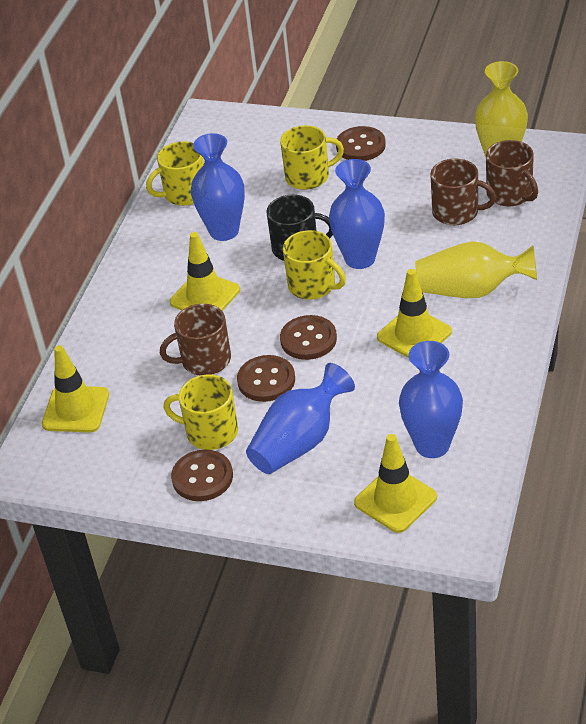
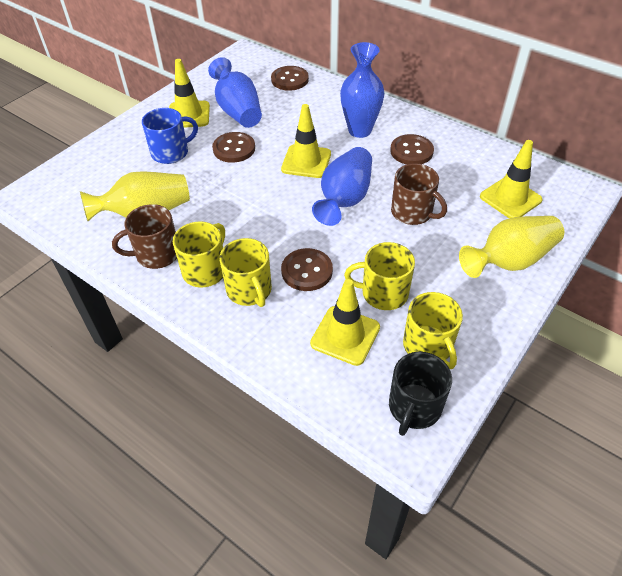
blue mug: 0 -> 1
blue vase: 4 -> 3
brown mug: 3 -> 2

